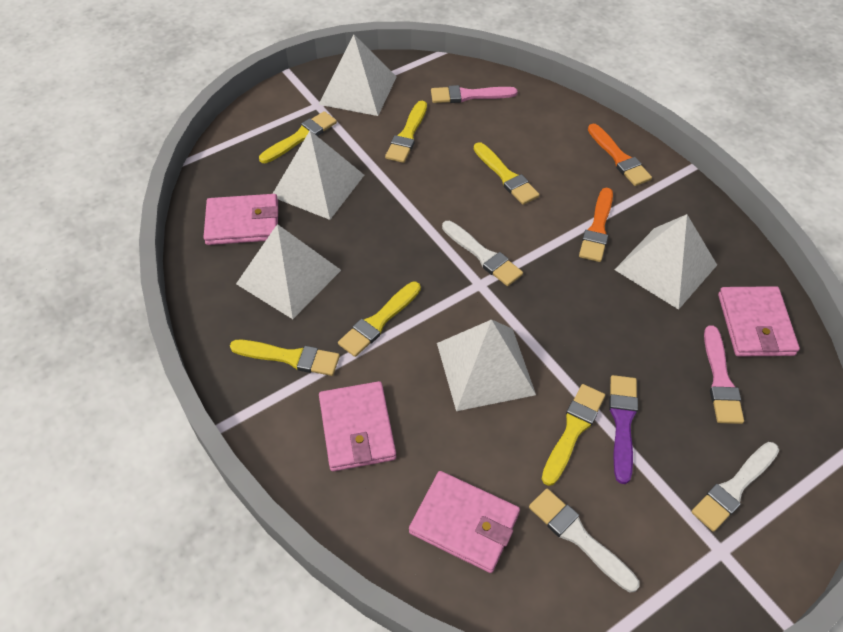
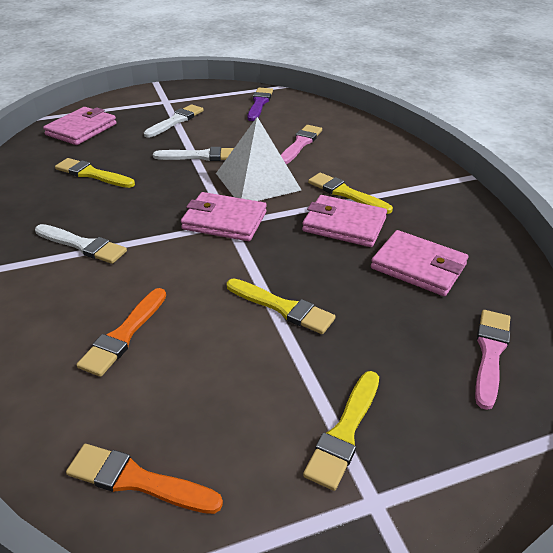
white pyramid: 5 -> 1
yellow brush: 6 -> 4

